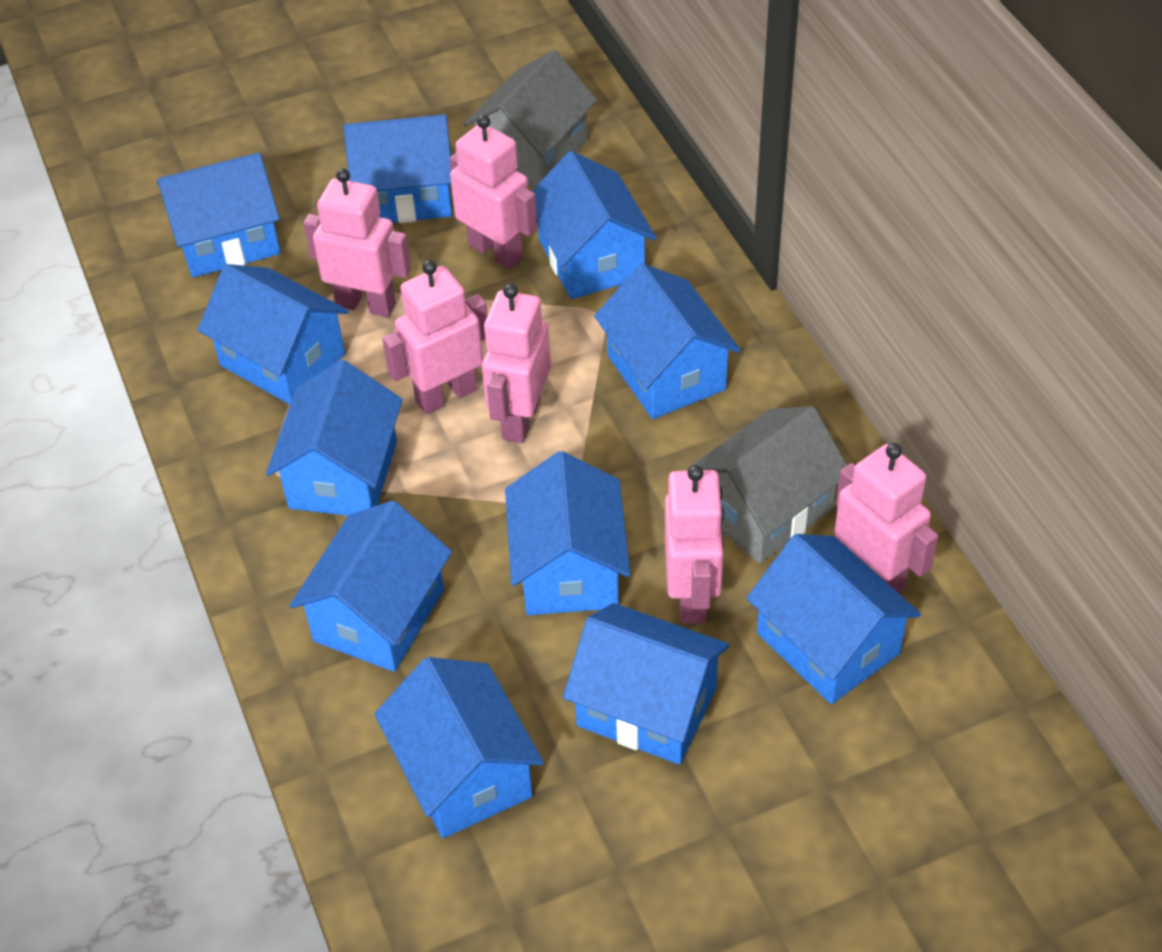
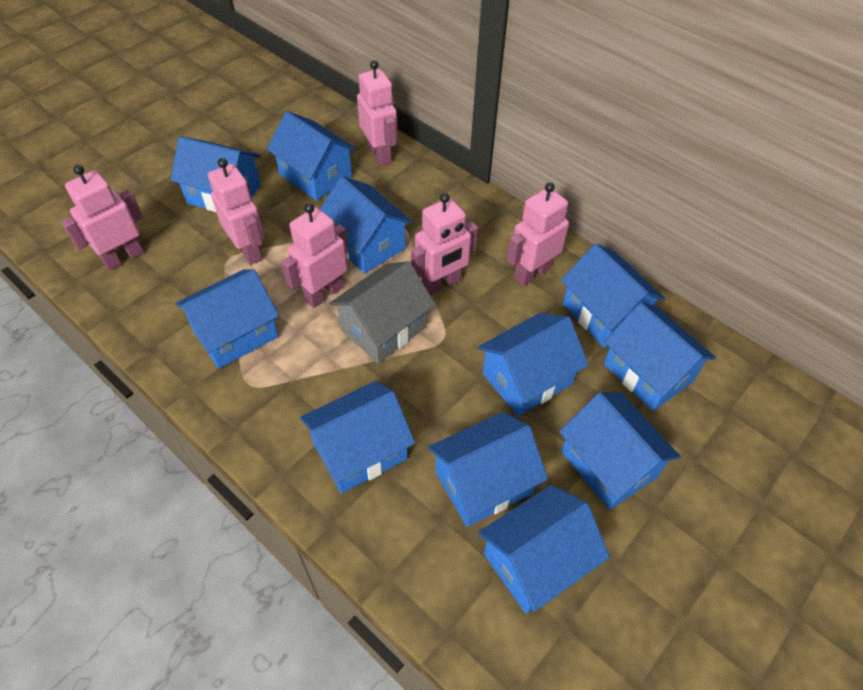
grey house: 2 -> 1

